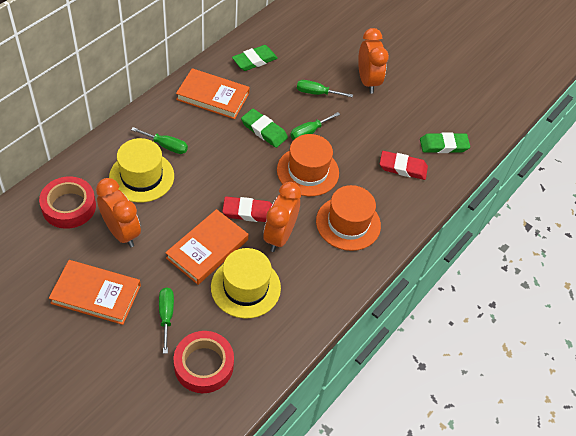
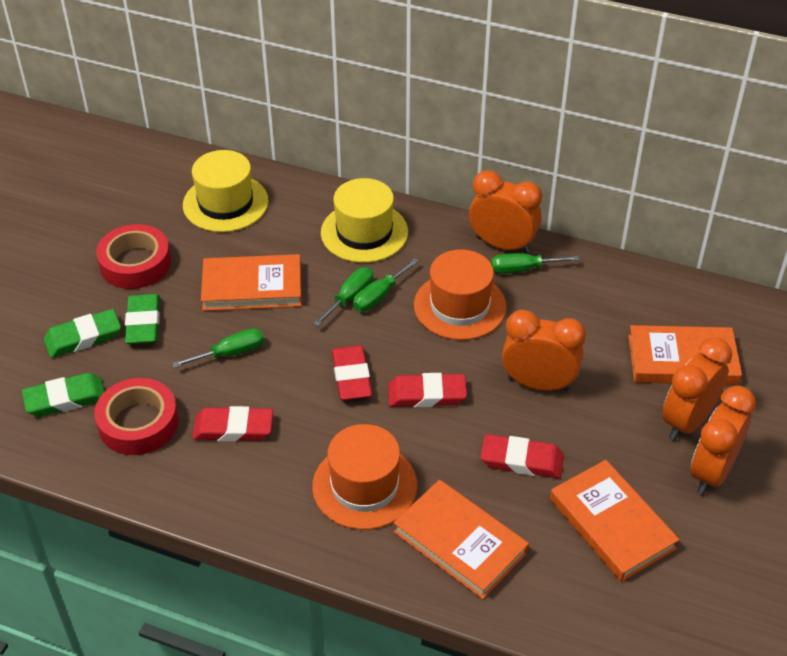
orange book: 3 -> 4
orange clock: 3 -> 4
red eraser: 2 -> 4

